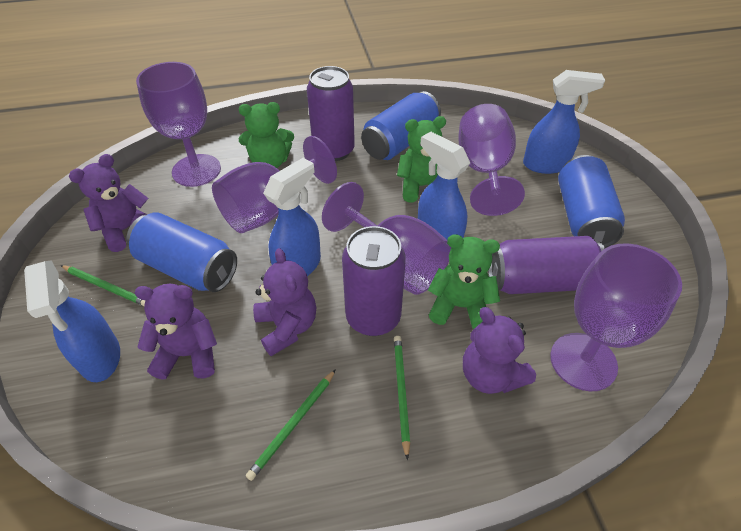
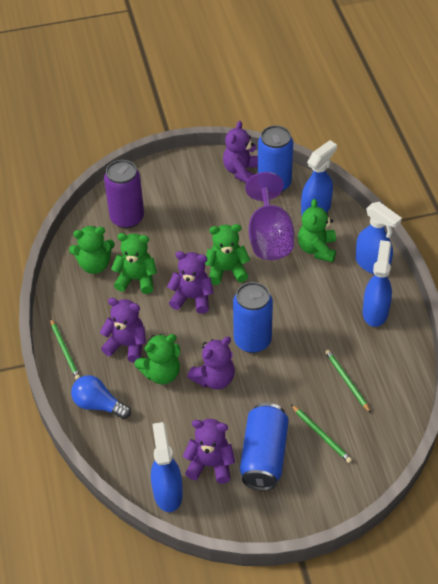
blue light bulb: 0 -> 1
green teddy bear: 3 -> 5
purple can: 3 -> 1
purple goblet: 5 -> 1
purple teddy bear: 4 -> 5

